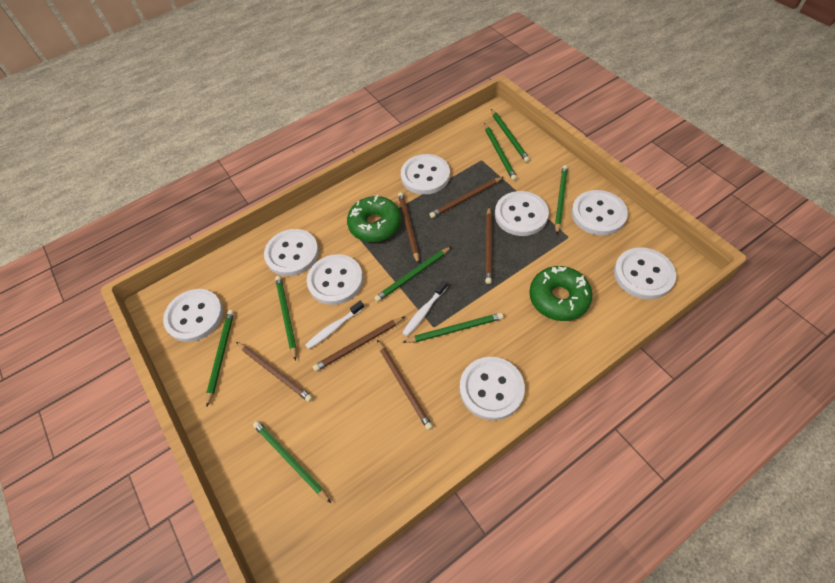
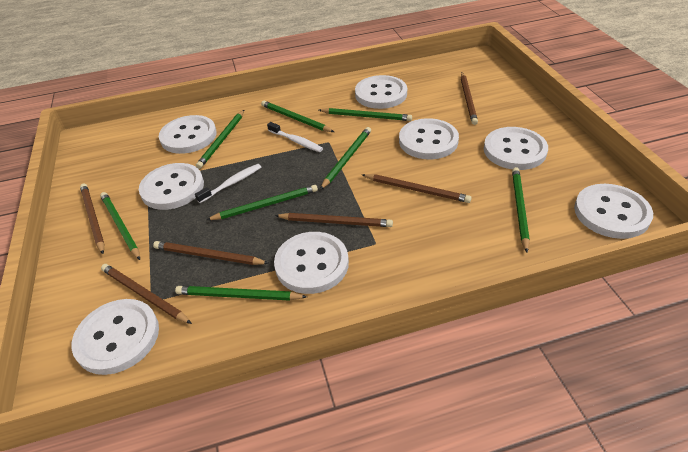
green donut: 2 -> 0

